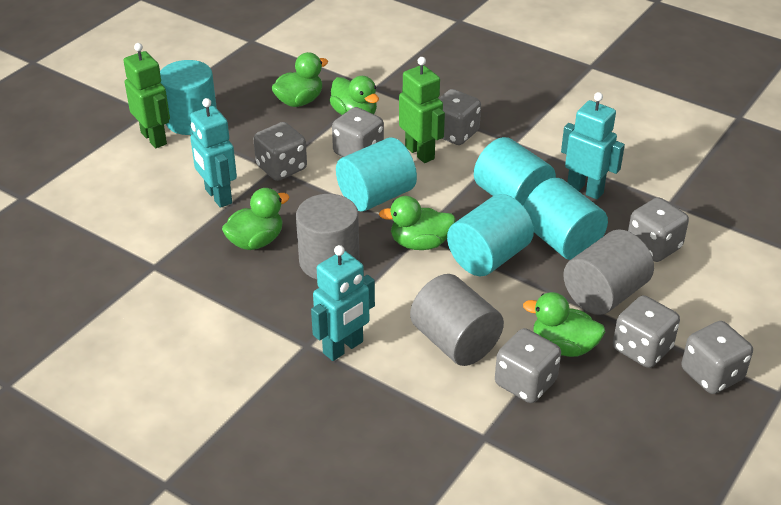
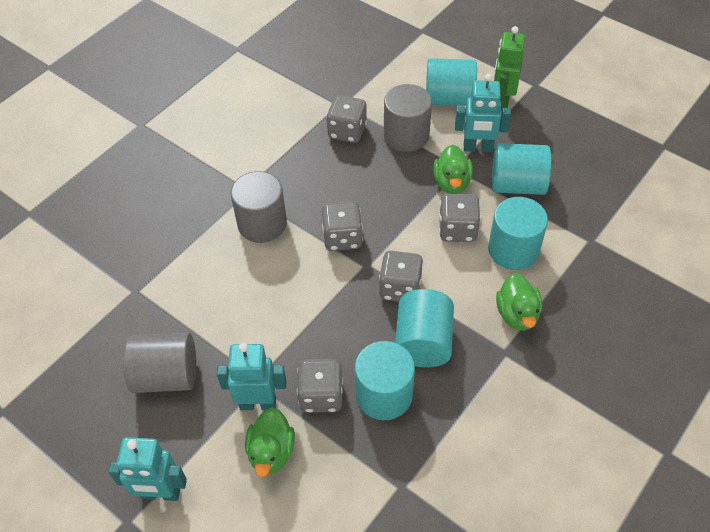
green duck: 5 -> 3
green robot: 2 -> 1
grey dice: 7 -> 5

